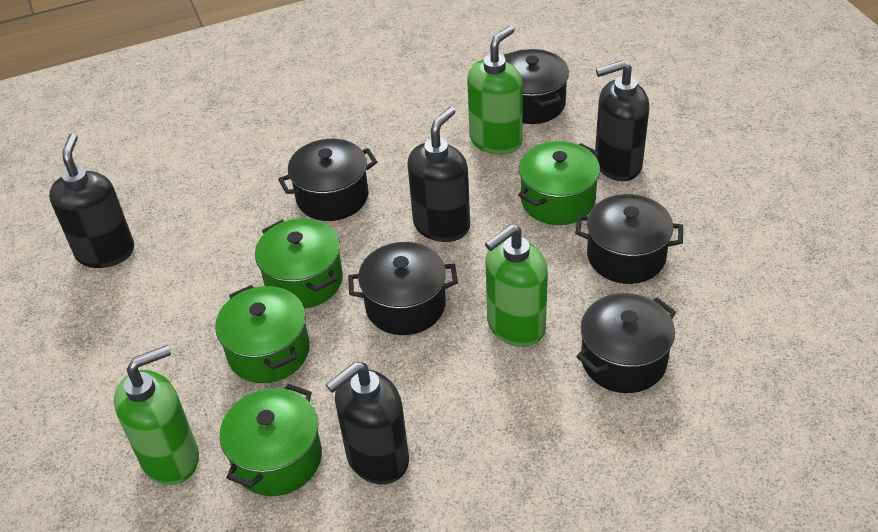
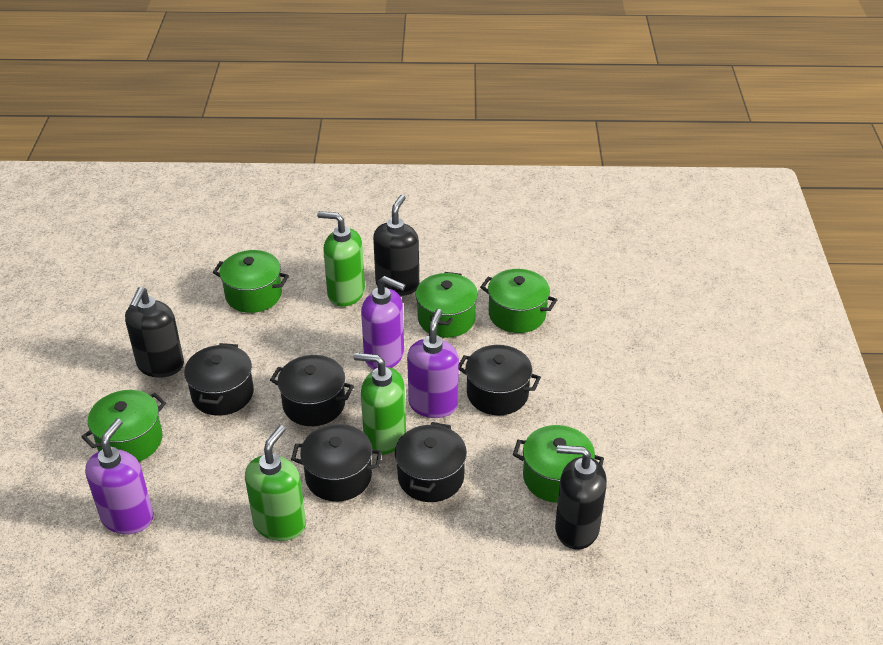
black soap dispenser: 4 -> 3
green pot: 4 -> 5
purple soap dispenser: 0 -> 3

